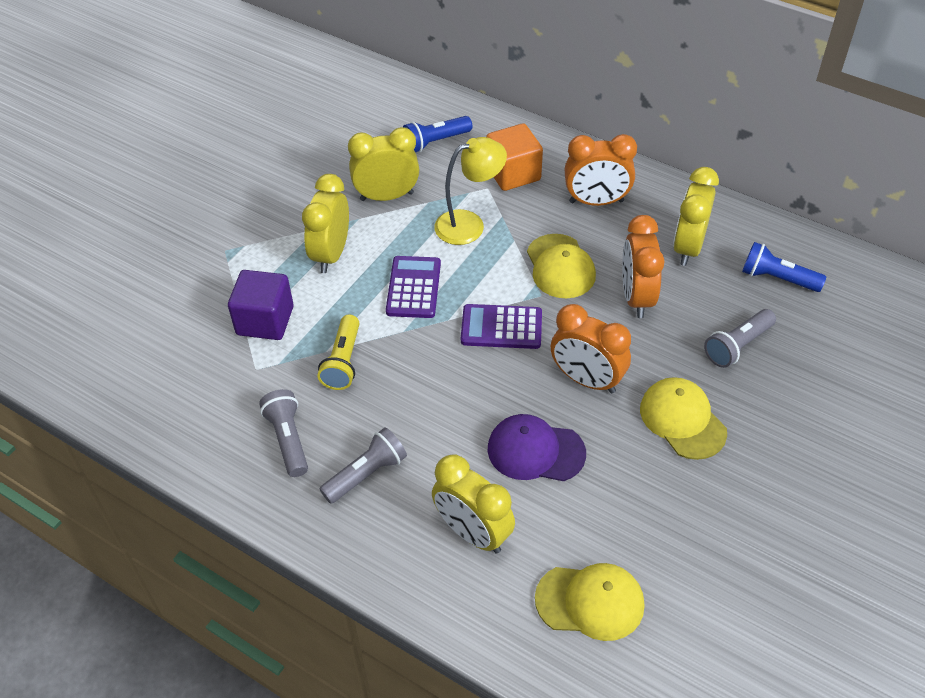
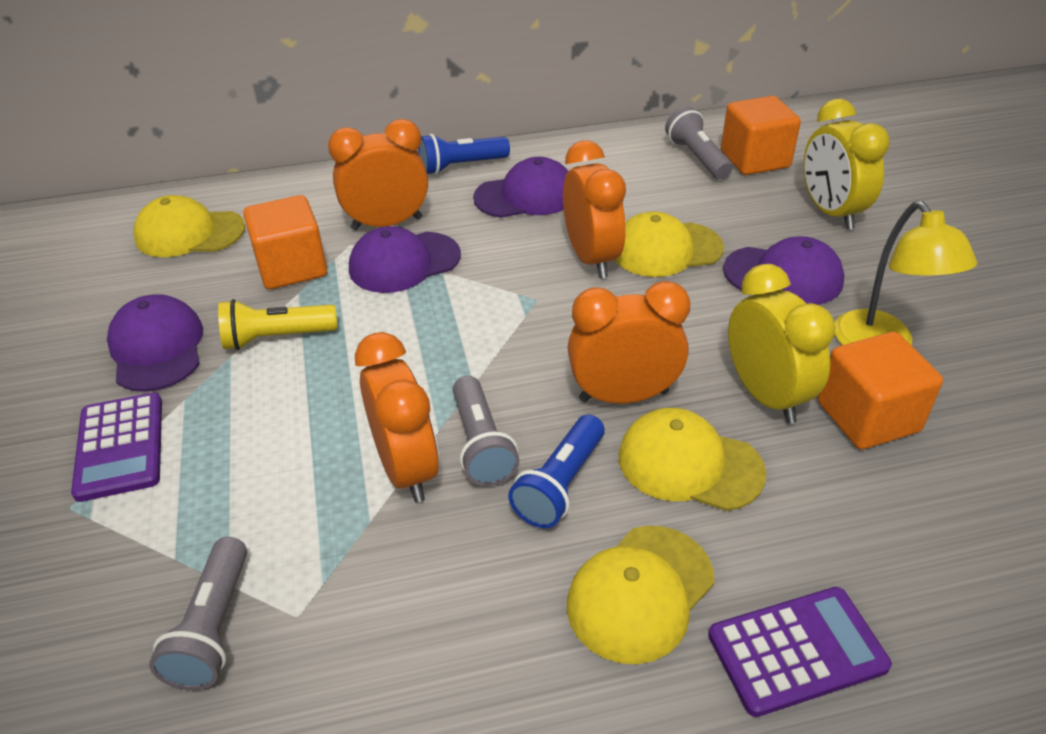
orange clock: 3 -> 4
orange cube: 1 -> 3
purple cap: 1 -> 4
purple cube: 1 -> 0
yellow cap: 3 -> 4
yellow clock: 4 -> 2

